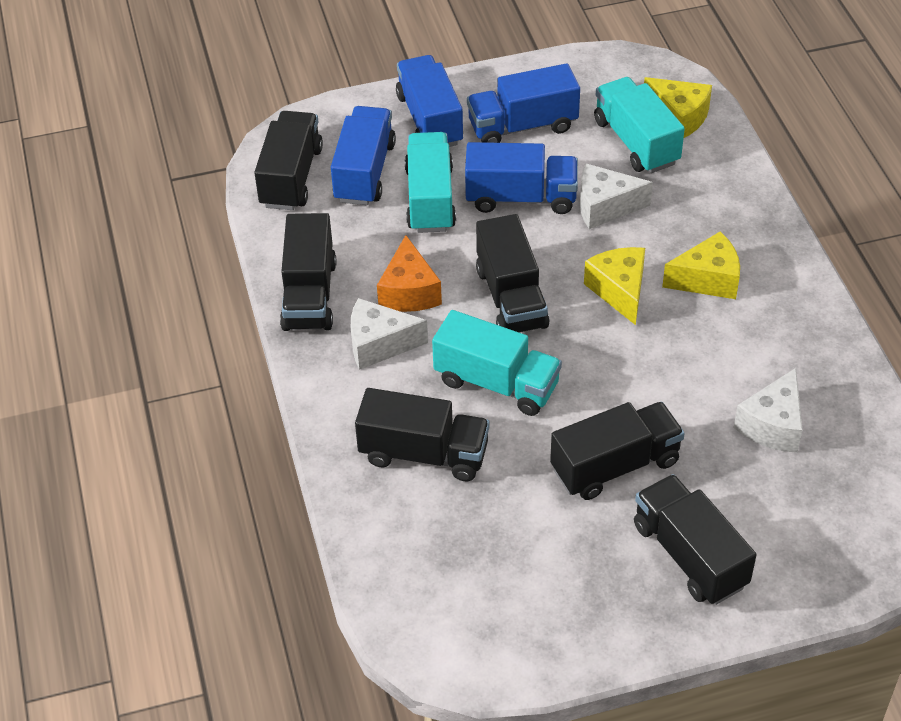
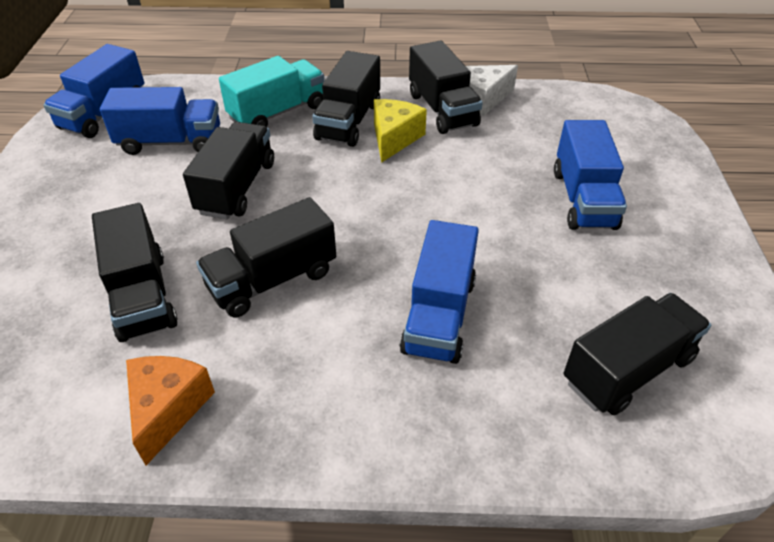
turquoise truck: 3 -> 1
white cheese: 3 -> 1
yellow cheese: 3 -> 1

